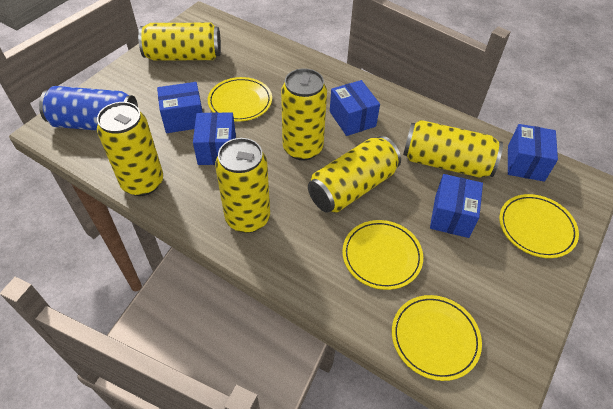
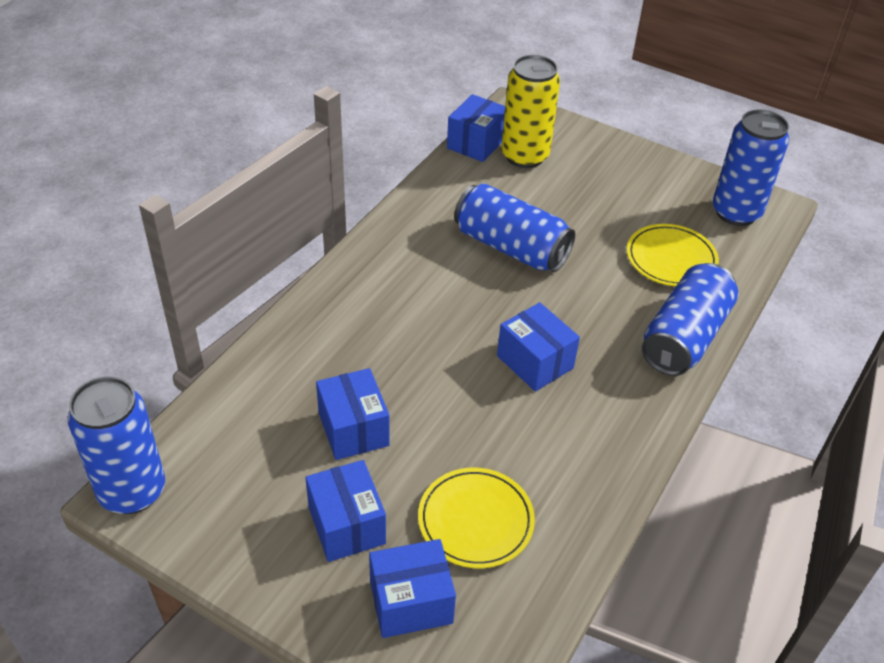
blue can: 1 -> 4
yellow can: 6 -> 1
yellow plate: 4 -> 2

